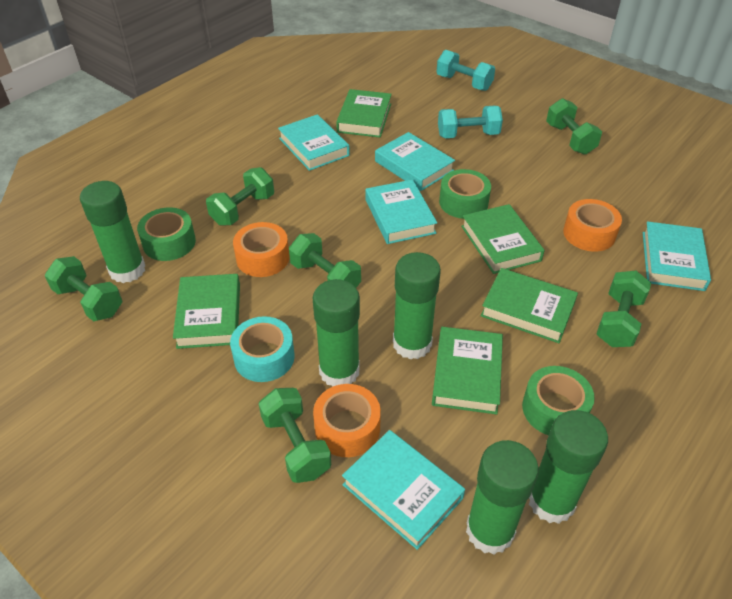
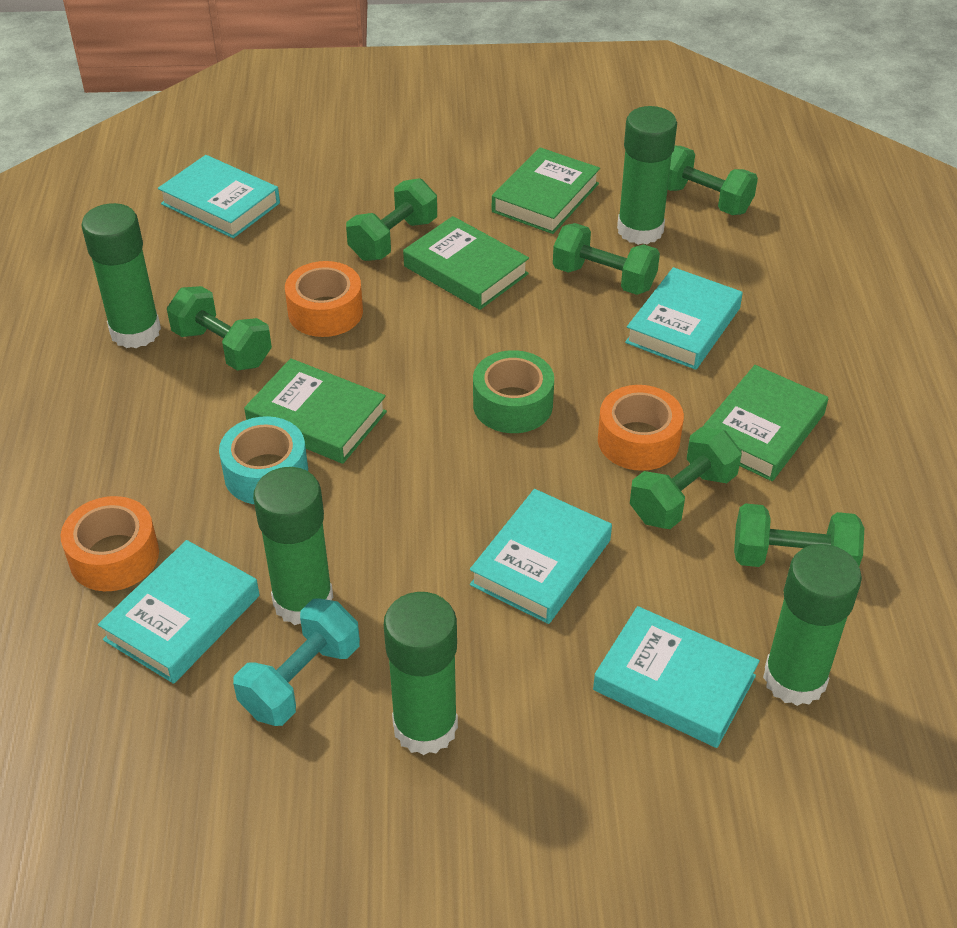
green book: 5 -> 4
green tape: 3 -> 1
turquoise dumbbell: 2 -> 1

